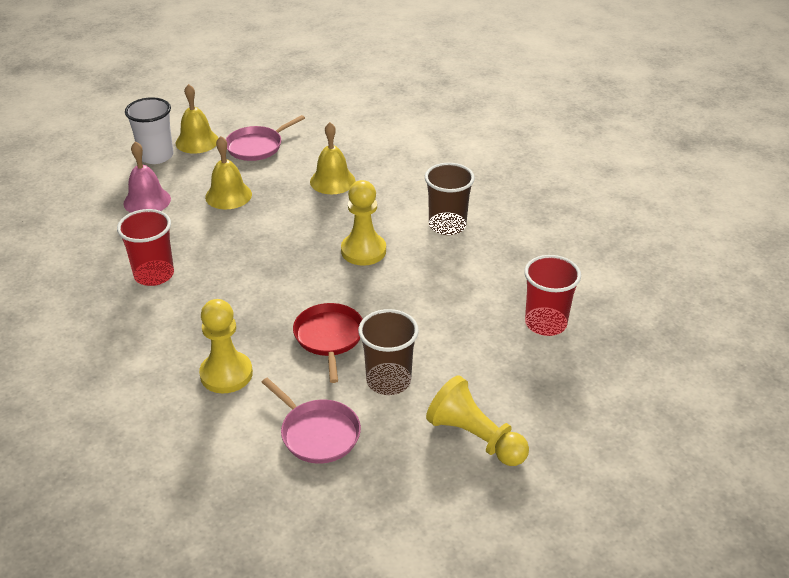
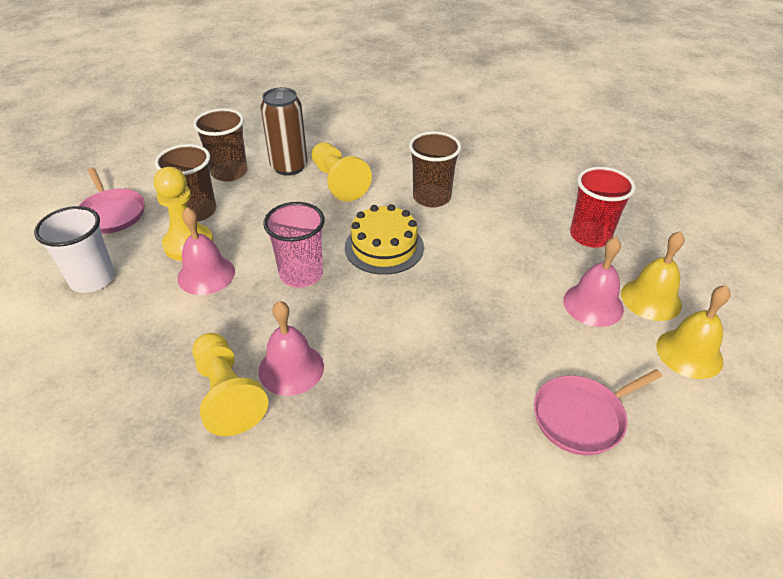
brown can: 0 -> 1
brown cup: 2 -> 3
pink bell: 1 -> 3
pink cup: 0 -> 1
red cup: 2 -> 1
red pan: 1 -> 0
yellow bell: 3 -> 2
yellow cake: 0 -> 1

